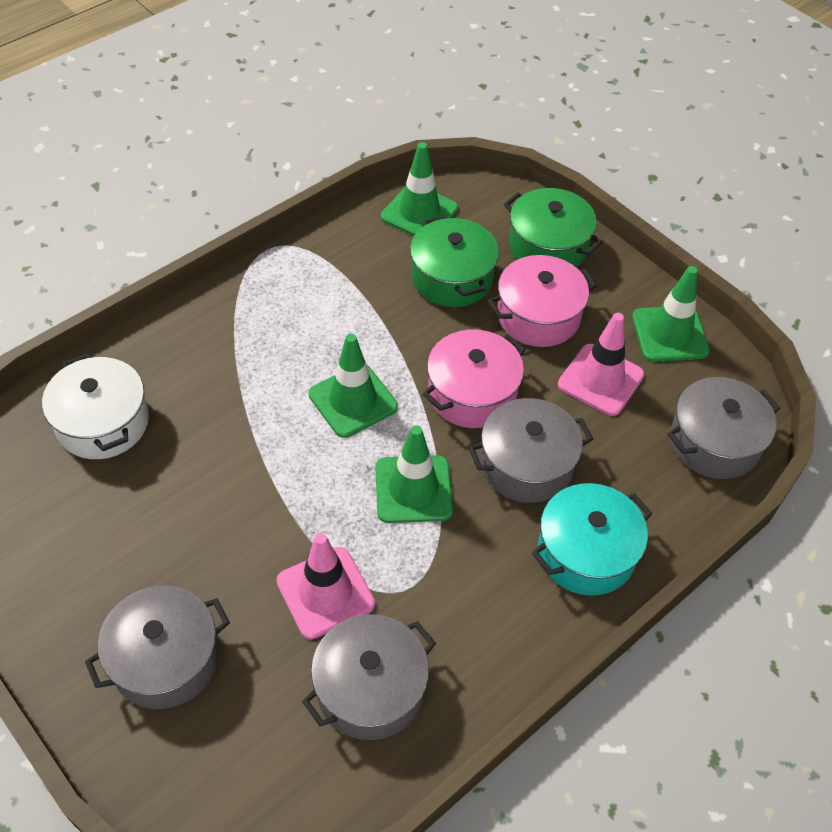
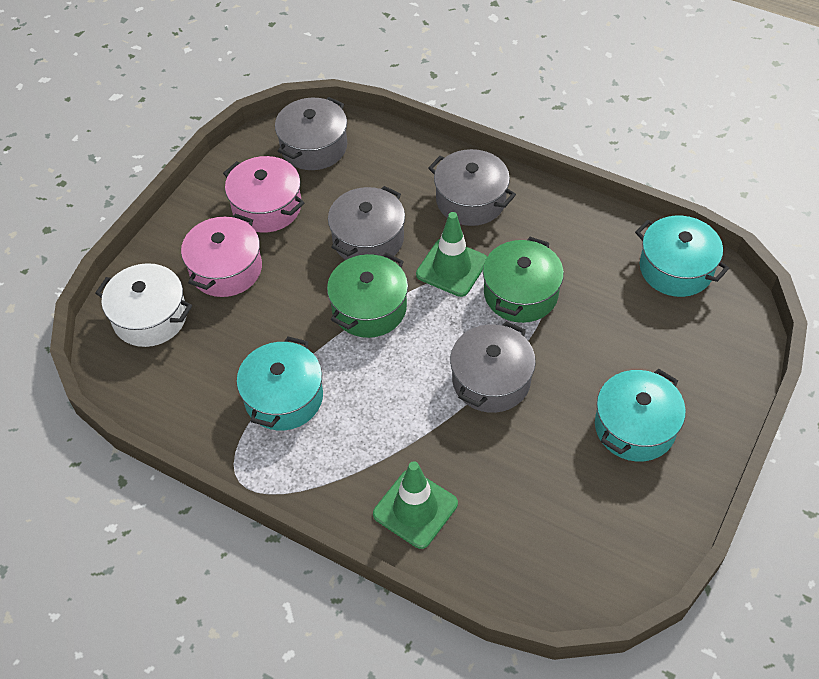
green traffic cone: 4 -> 2
pink traffic cone: 2 -> 0
turquoise pot: 1 -> 3

